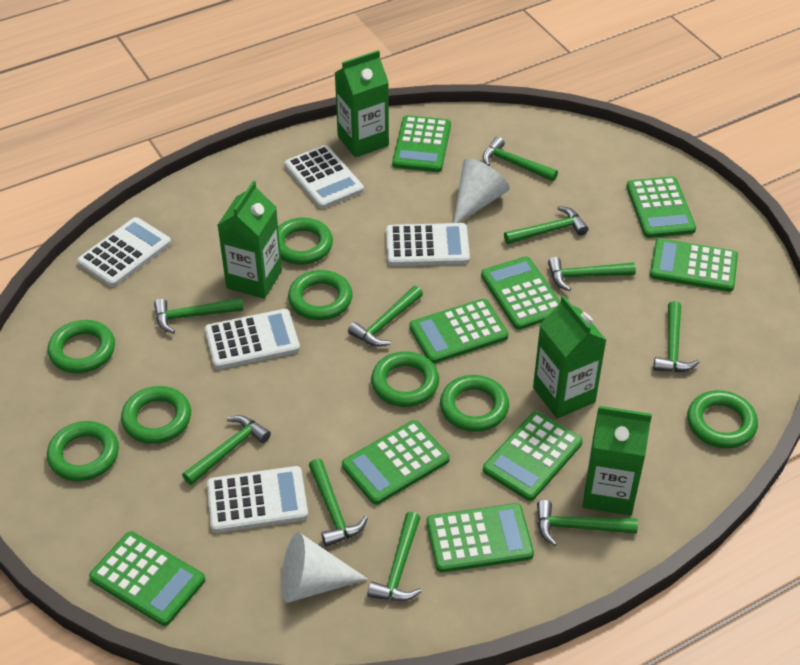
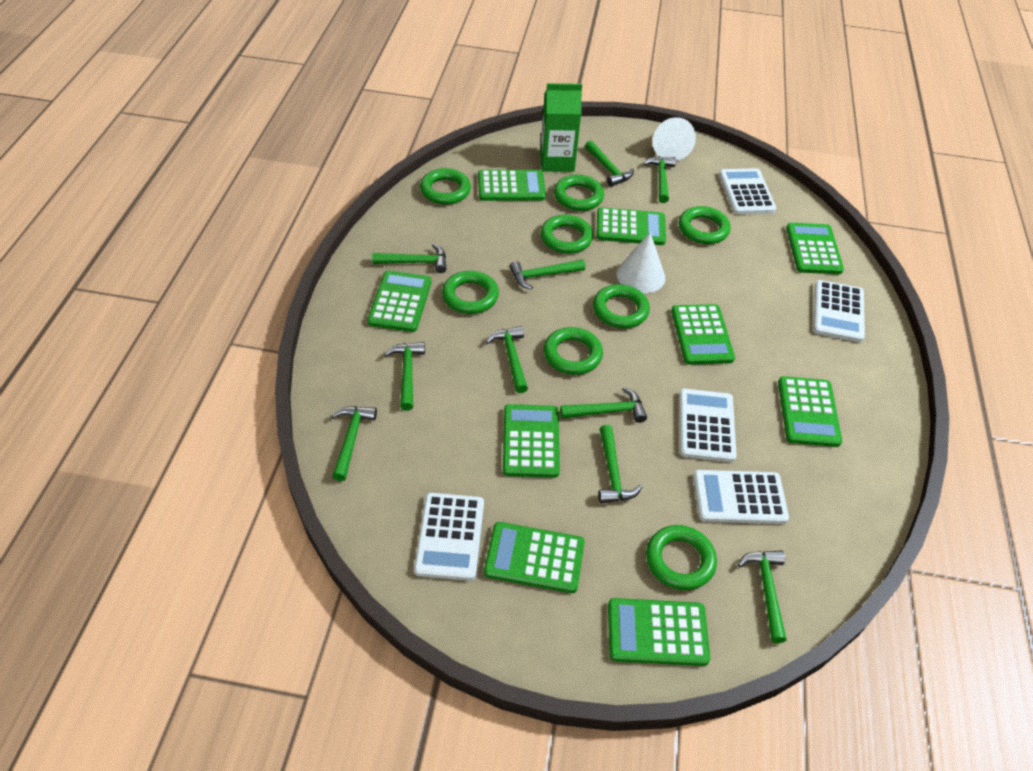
green carton: 4 -> 1

